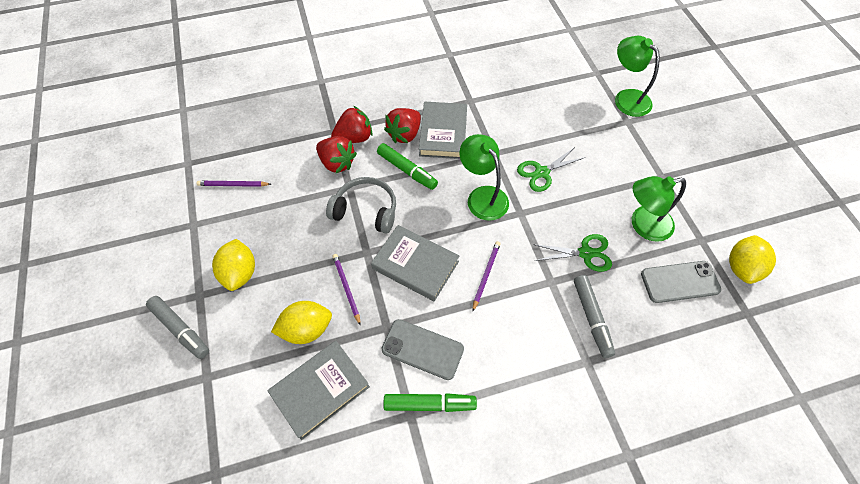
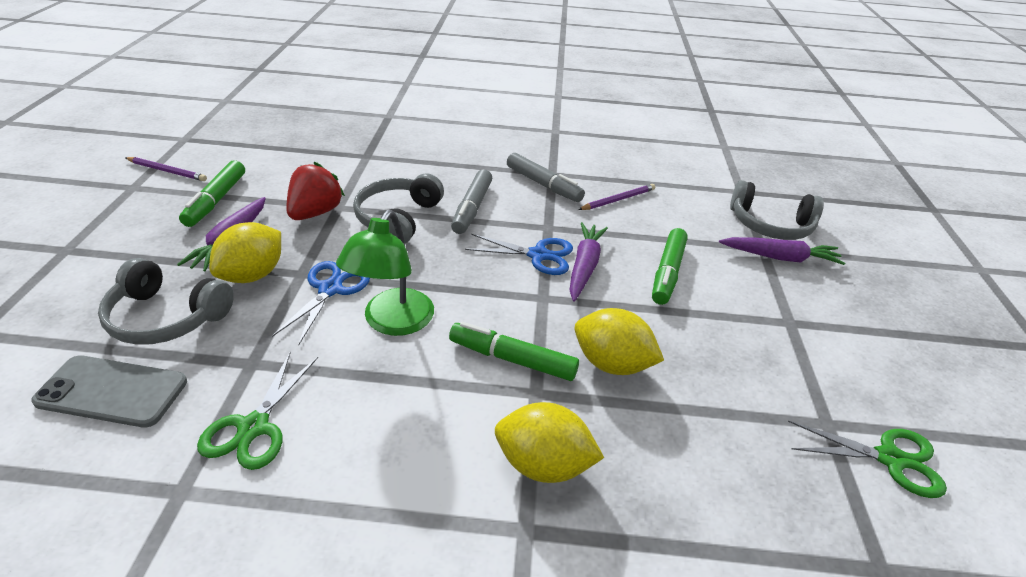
blue scissors: 0 -> 2
green lamp: 3 -> 1
green marker: 2 -> 3
grey book: 3 -> 0
grey headphones: 1 -> 3
grey phone: 2 -> 1
purple carrot: 0 -> 3
purple pencil: 3 -> 2
red strawberry: 3 -> 1

